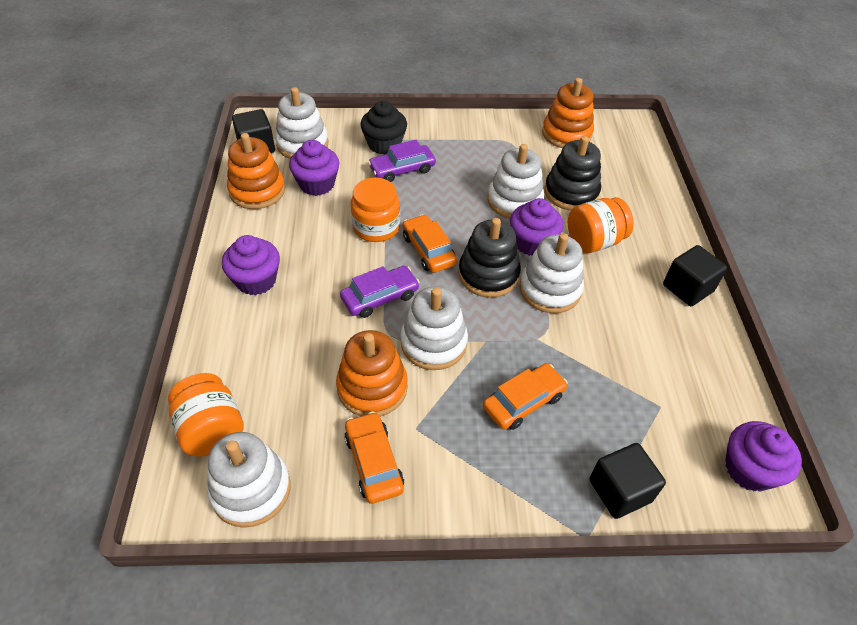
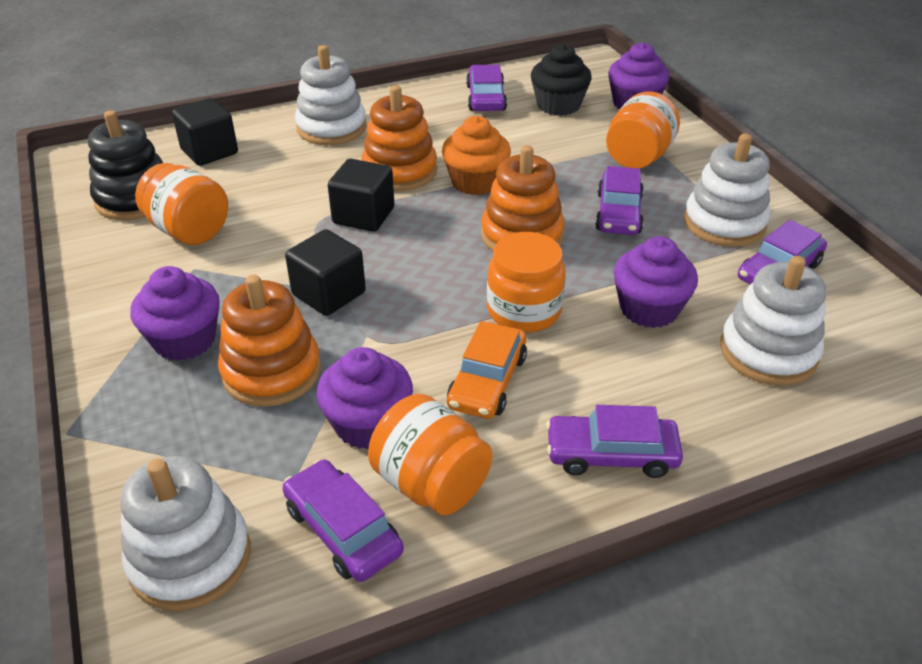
black stacking toy: 2 -> 1
orange car: 3 -> 1
orange cupcake: 0 -> 1
orange jar: 3 -> 4
purple car: 2 -> 5
white stacking toy: 5 -> 4

